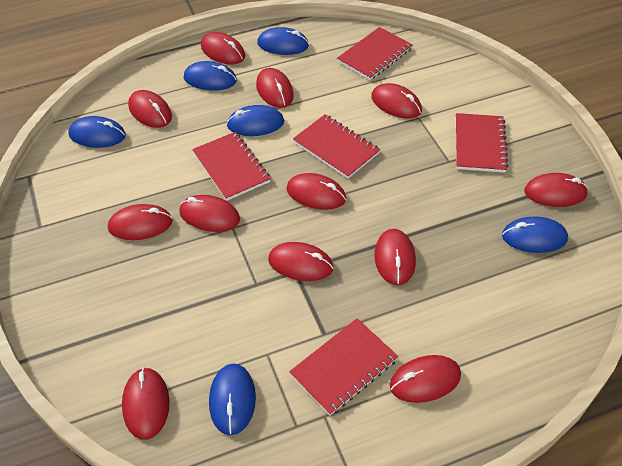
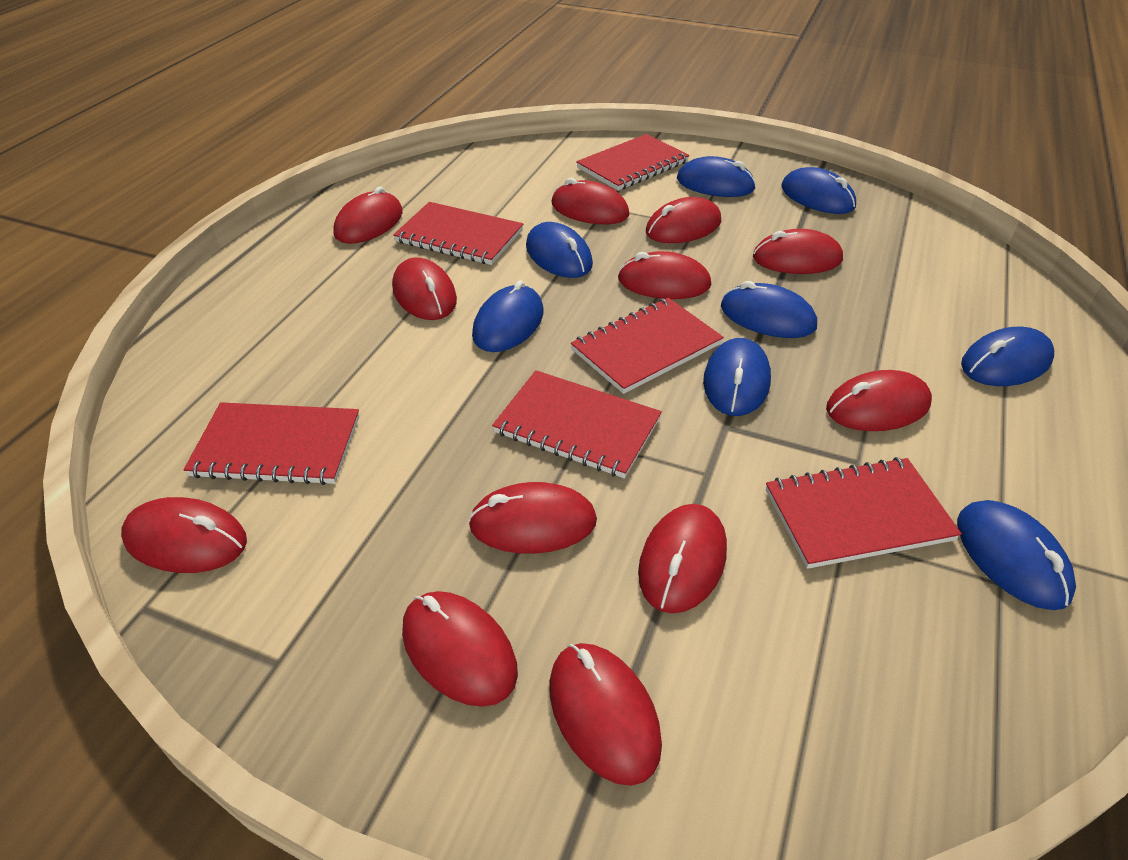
blue mouse: 6 -> 8
red notebook: 5 -> 6

